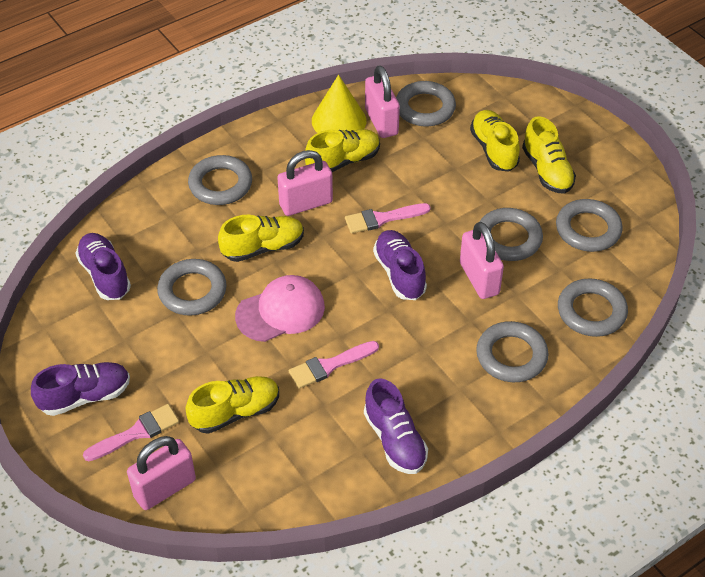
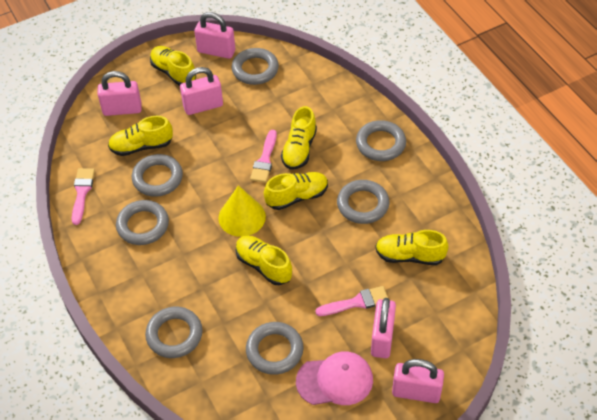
pink padlock: 4 -> 5
purple shoe: 4 -> 0
yellow shoe: 5 -> 6

